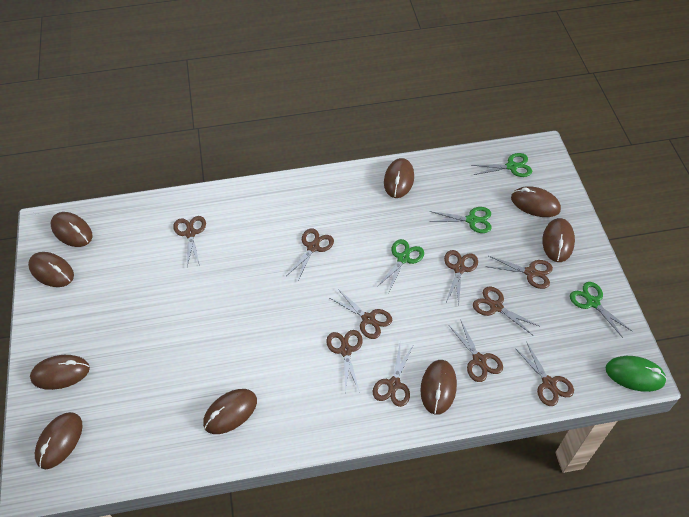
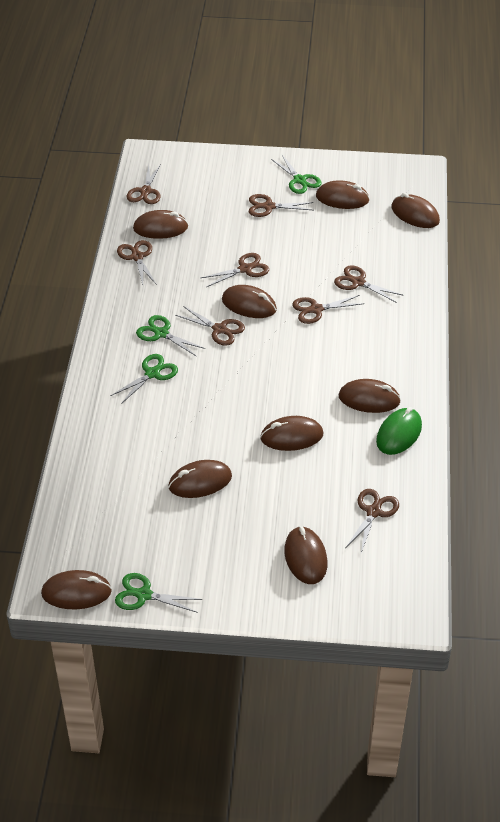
brown scissors: 10 -> 8

